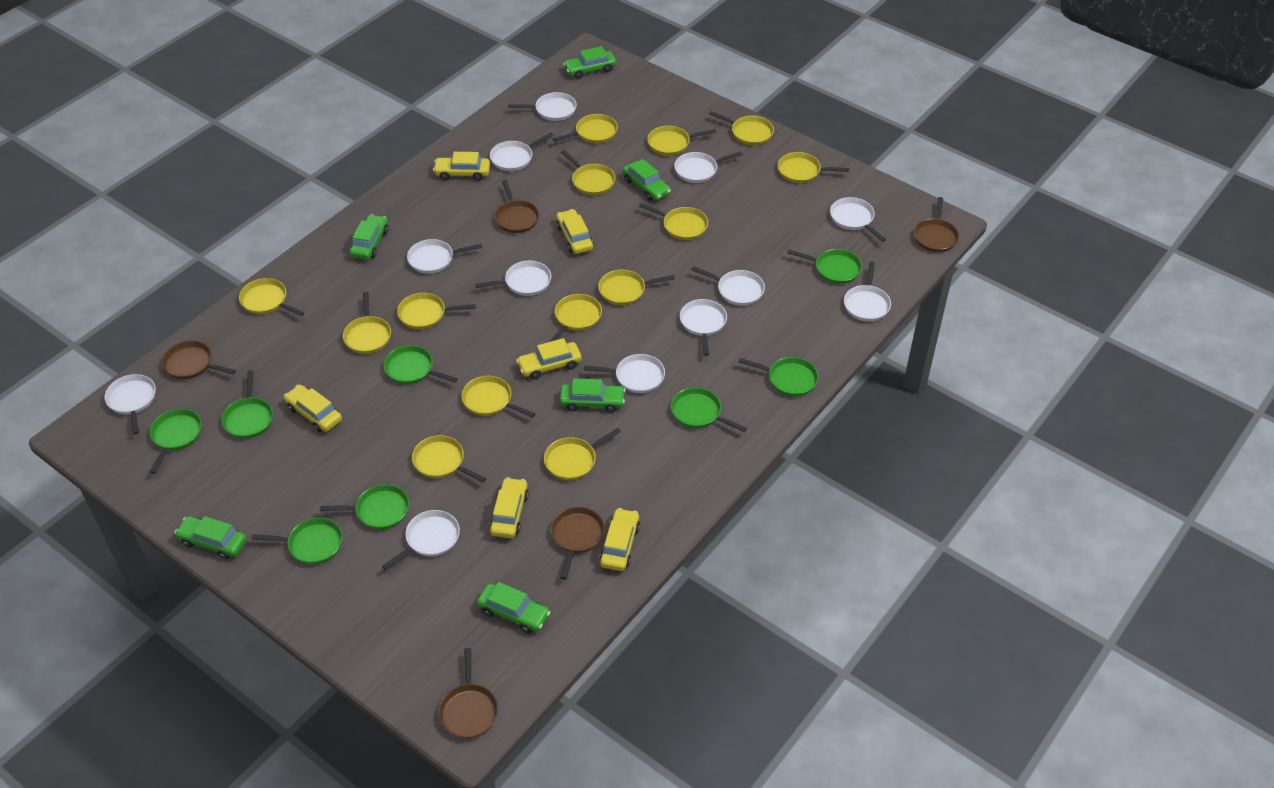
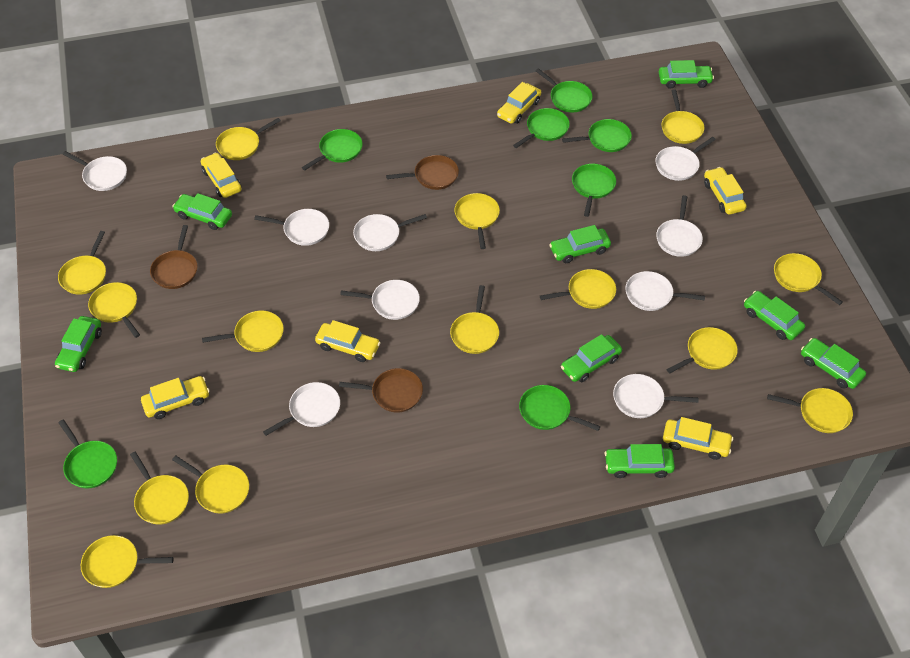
brown pan: 5 -> 3
green car: 6 -> 8
green pan: 8 -> 7
white pan: 12 -> 9

